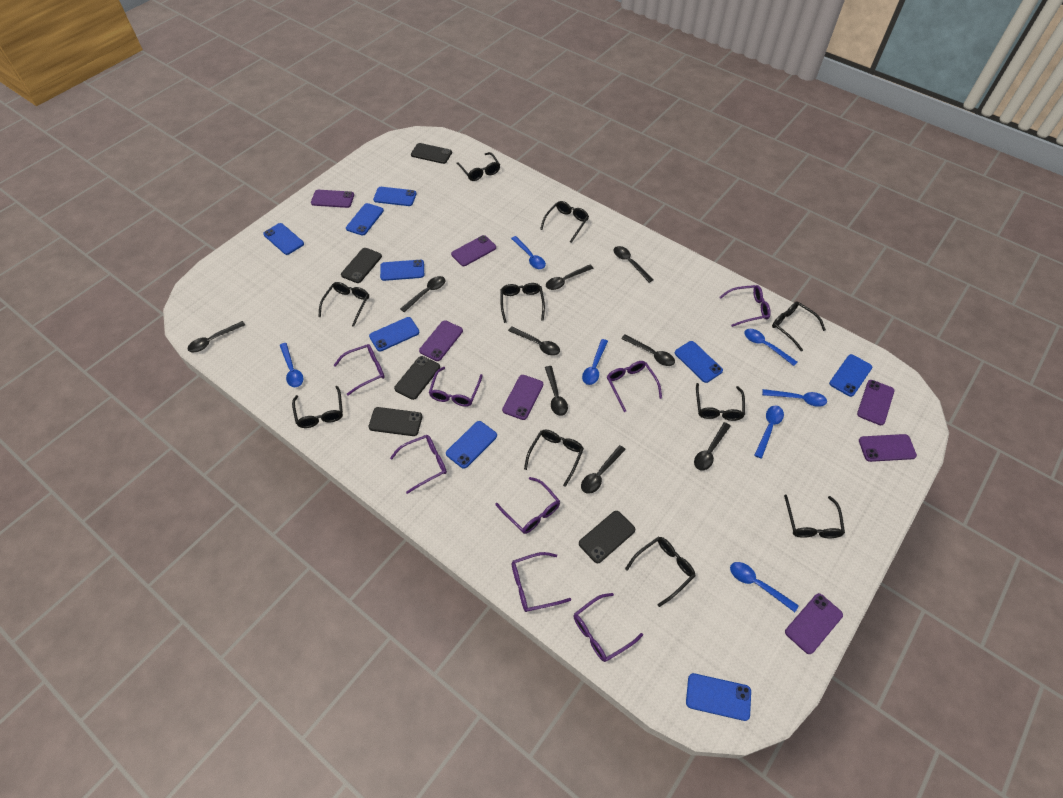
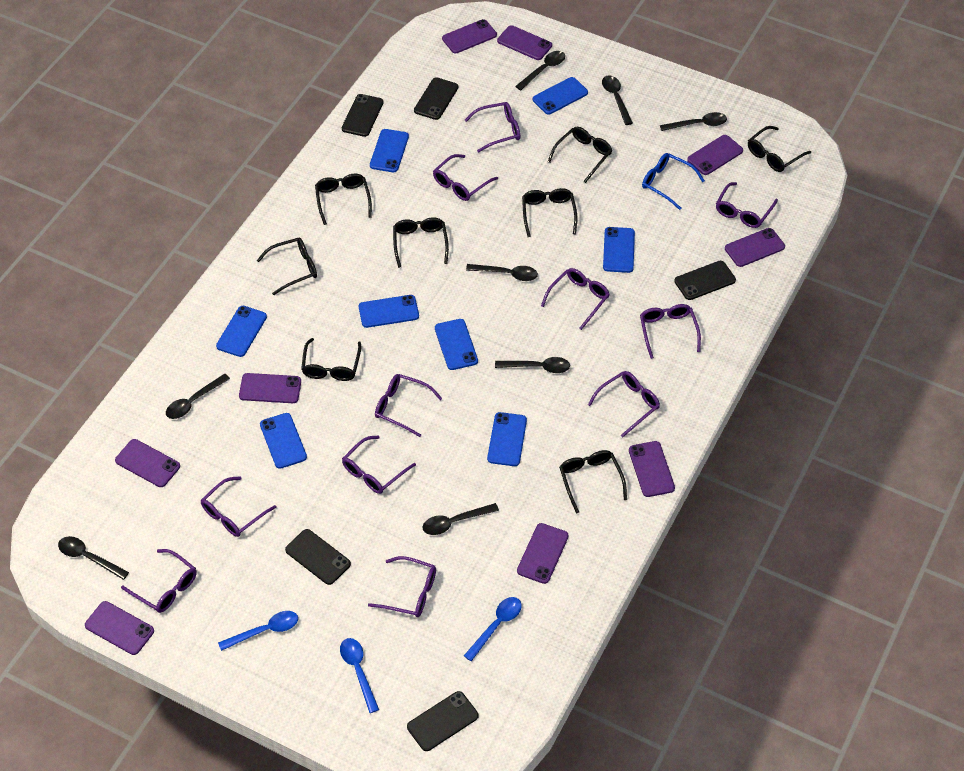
black glasses: 10 -> 8
black spoon: 9 -> 8
blue glasses: 0 -> 1
blue phone: 9 -> 8
blue spoon: 7 -> 3
purple glasses: 8 -> 11
purple phone: 7 -> 9

